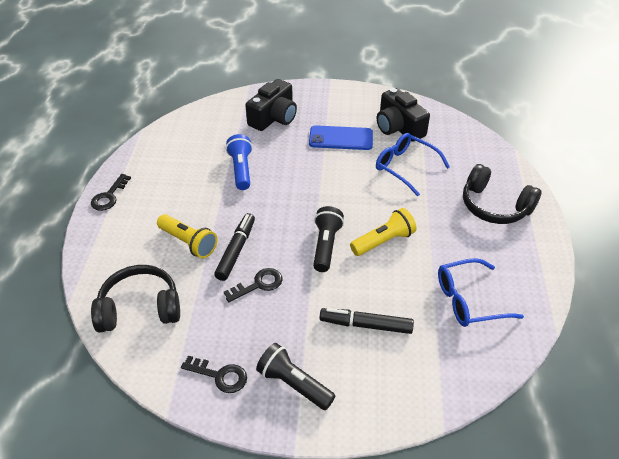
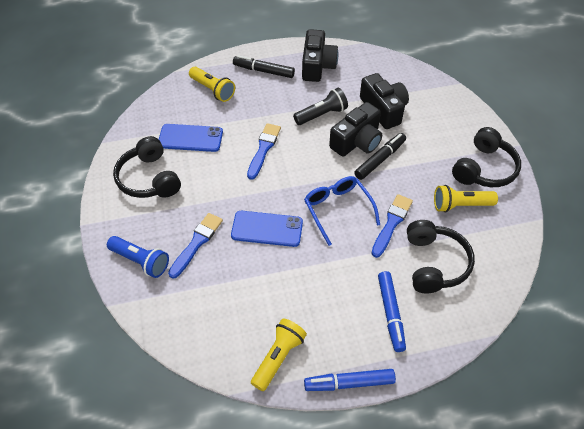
black camera: 2 -> 3
black flashlight: 2 -> 1
black headphones: 2 -> 3
black key: 3 -> 0
blue brush: 0 -> 3
blue glasses: 2 -> 1
blue marker: 0 -> 2
blue phone: 1 -> 2
yellow flashlight: 2 -> 3

